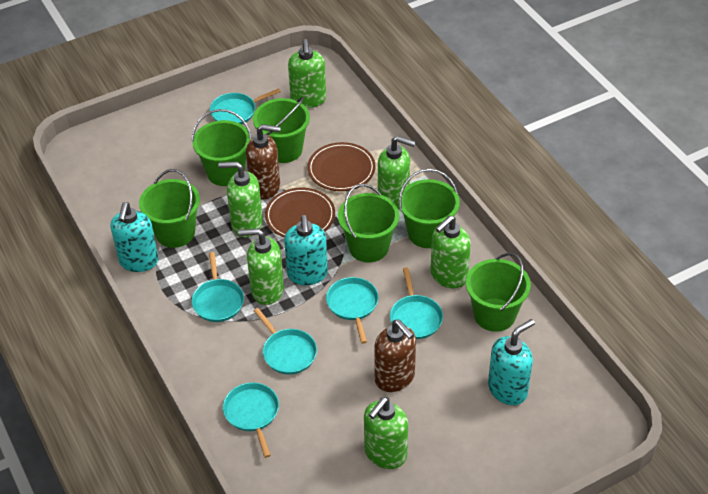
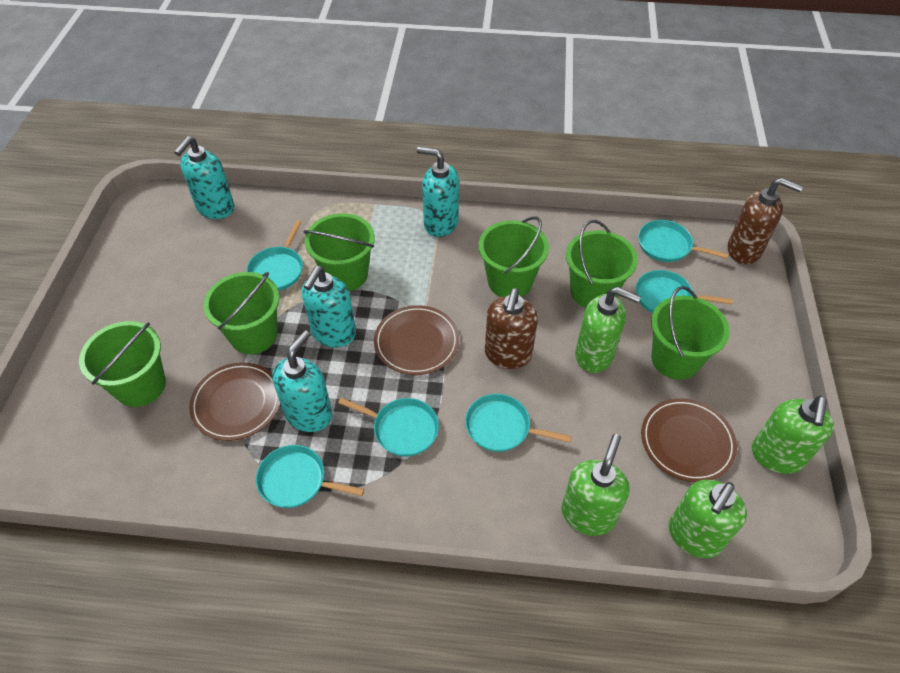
brown plate: 2 -> 3
green soap dispenser: 6 -> 4
turquoise soap dispenser: 3 -> 4

